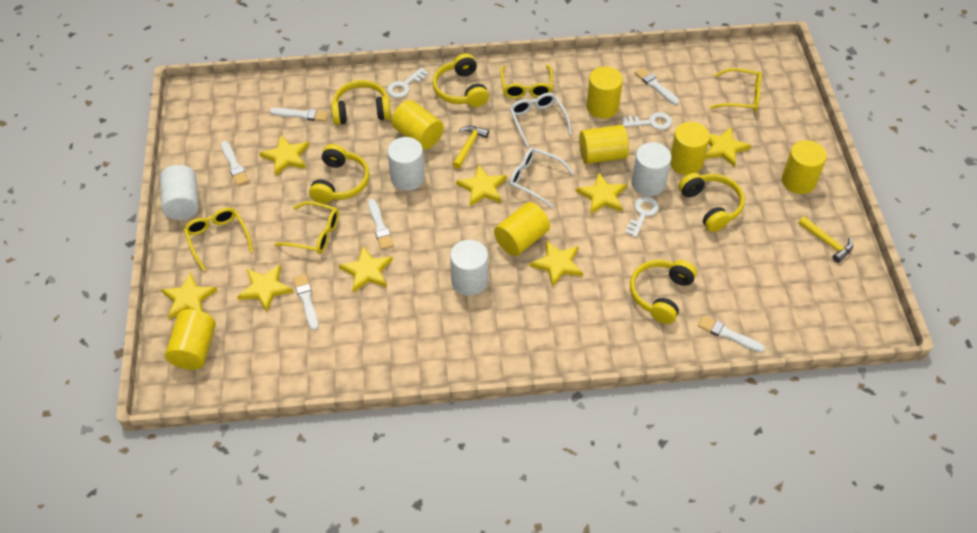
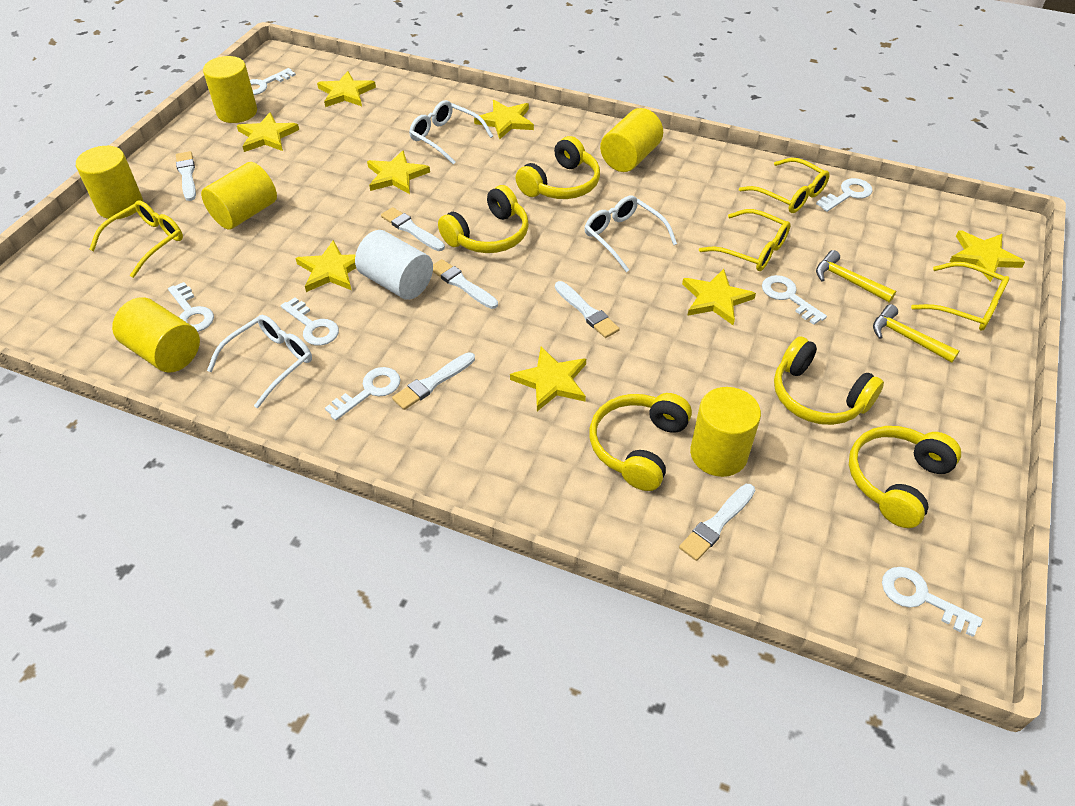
white cylinder: 4 -> 1
white glasses: 2 -> 3
white key: 3 -> 7
yellow cylinder: 7 -> 6

